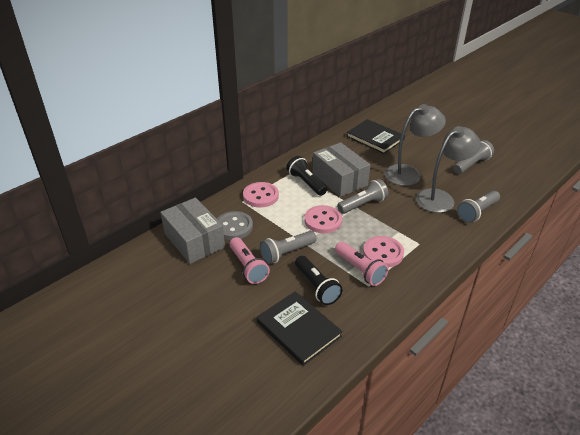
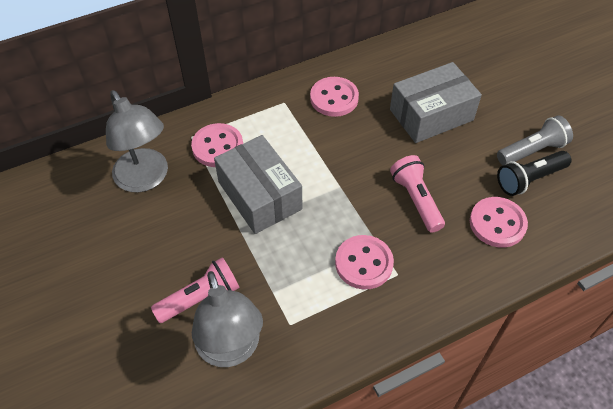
black book: 2 -> 0
black flashlight: 2 -> 1
grey button: 1 -> 0
grey flashlight: 4 -> 1
pink button: 3 -> 4

